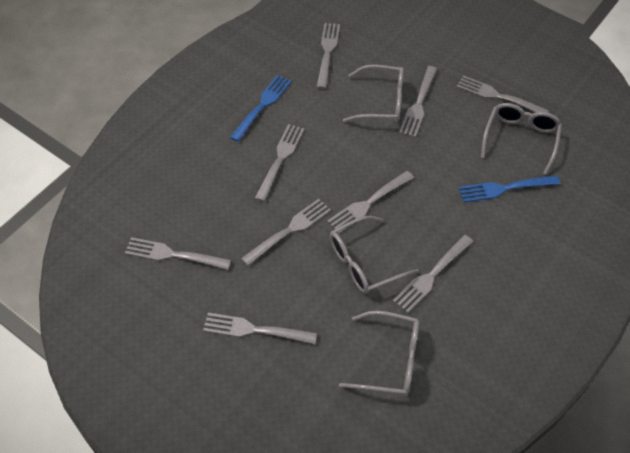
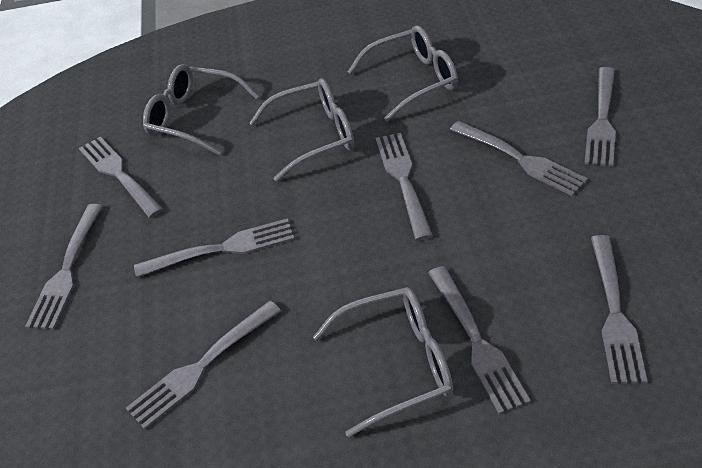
blue fork: 2 -> 0

